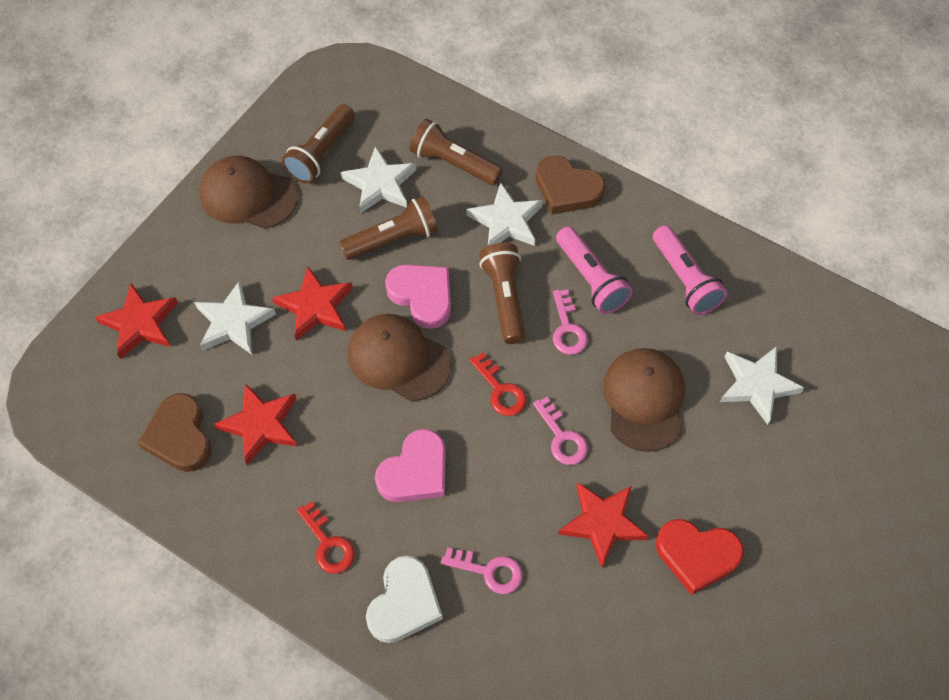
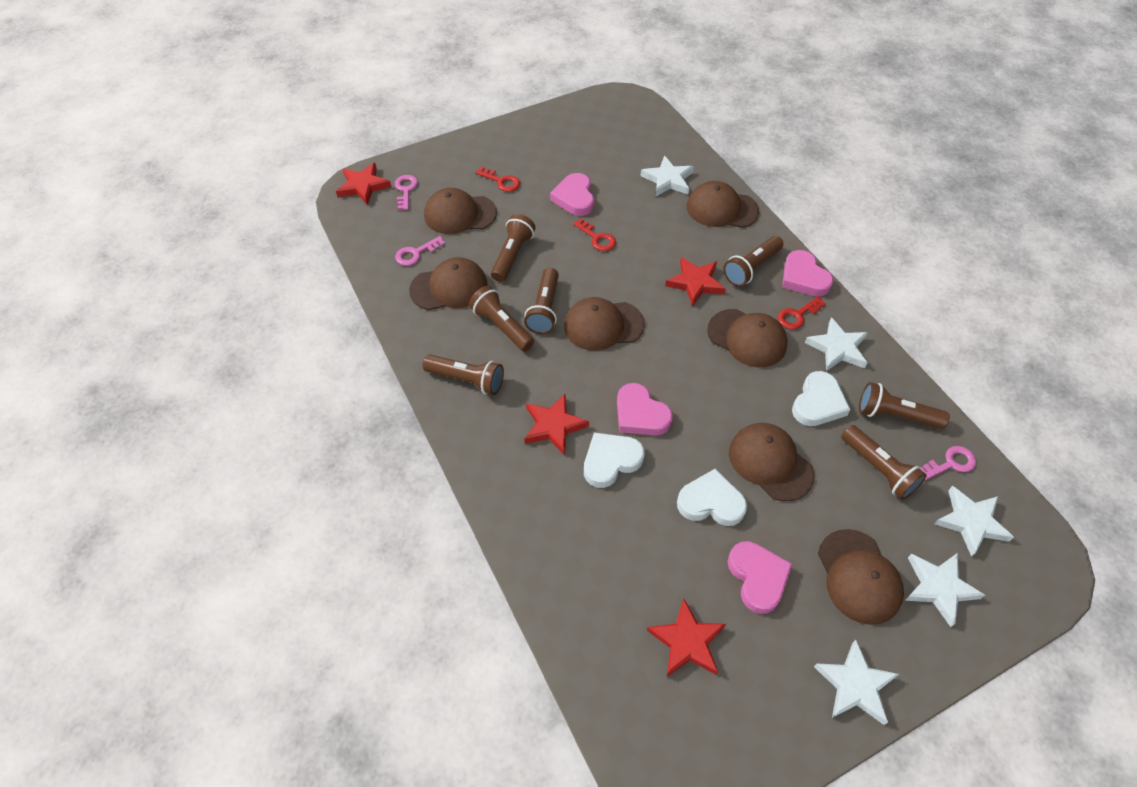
brown cap: 3 -> 7
brown flashlight: 4 -> 7
brown heart: 2 -> 0
pink flashlight: 2 -> 0
pink heart: 2 -> 4
red heart: 1 -> 0
red key: 2 -> 3
white heart: 1 -> 3
white star: 4 -> 5

